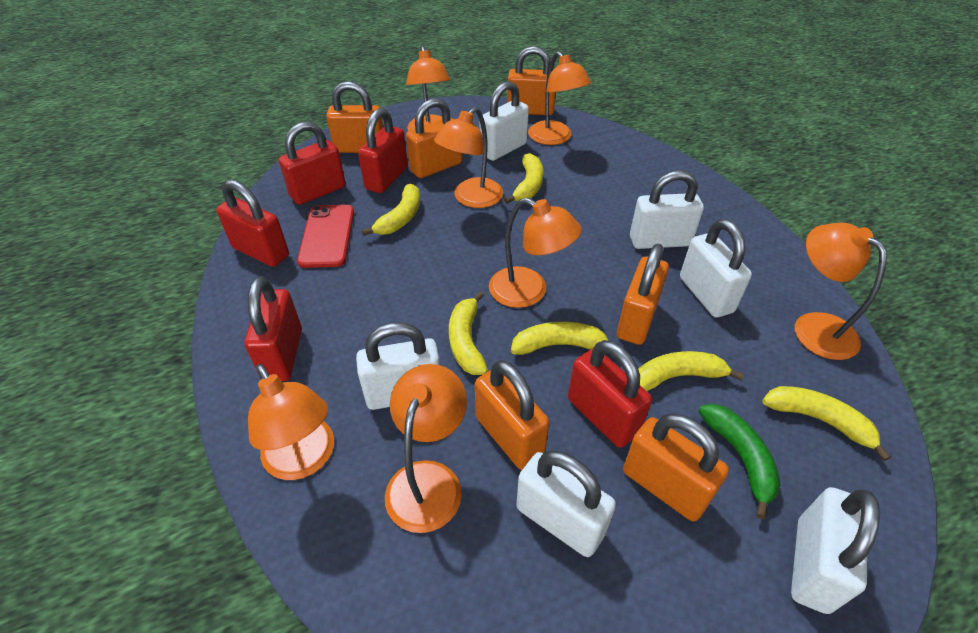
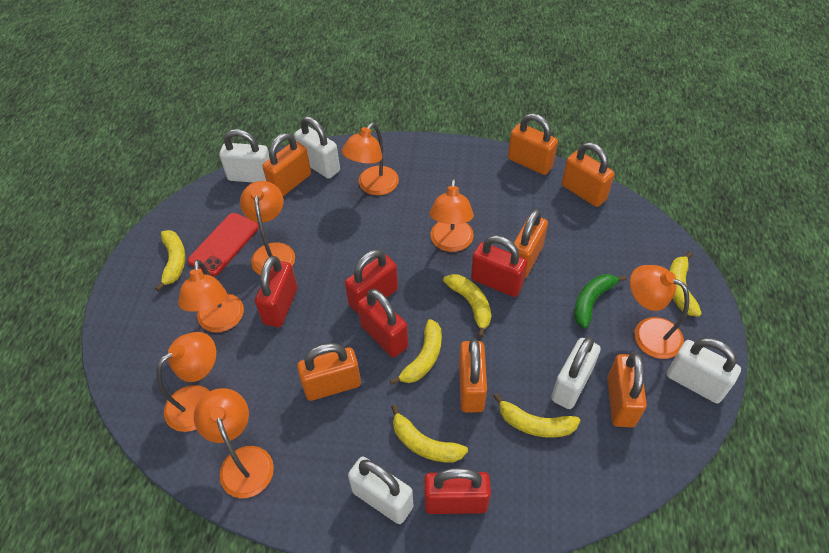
orange padlock: 6 -> 7
white padlock: 6 -> 5

